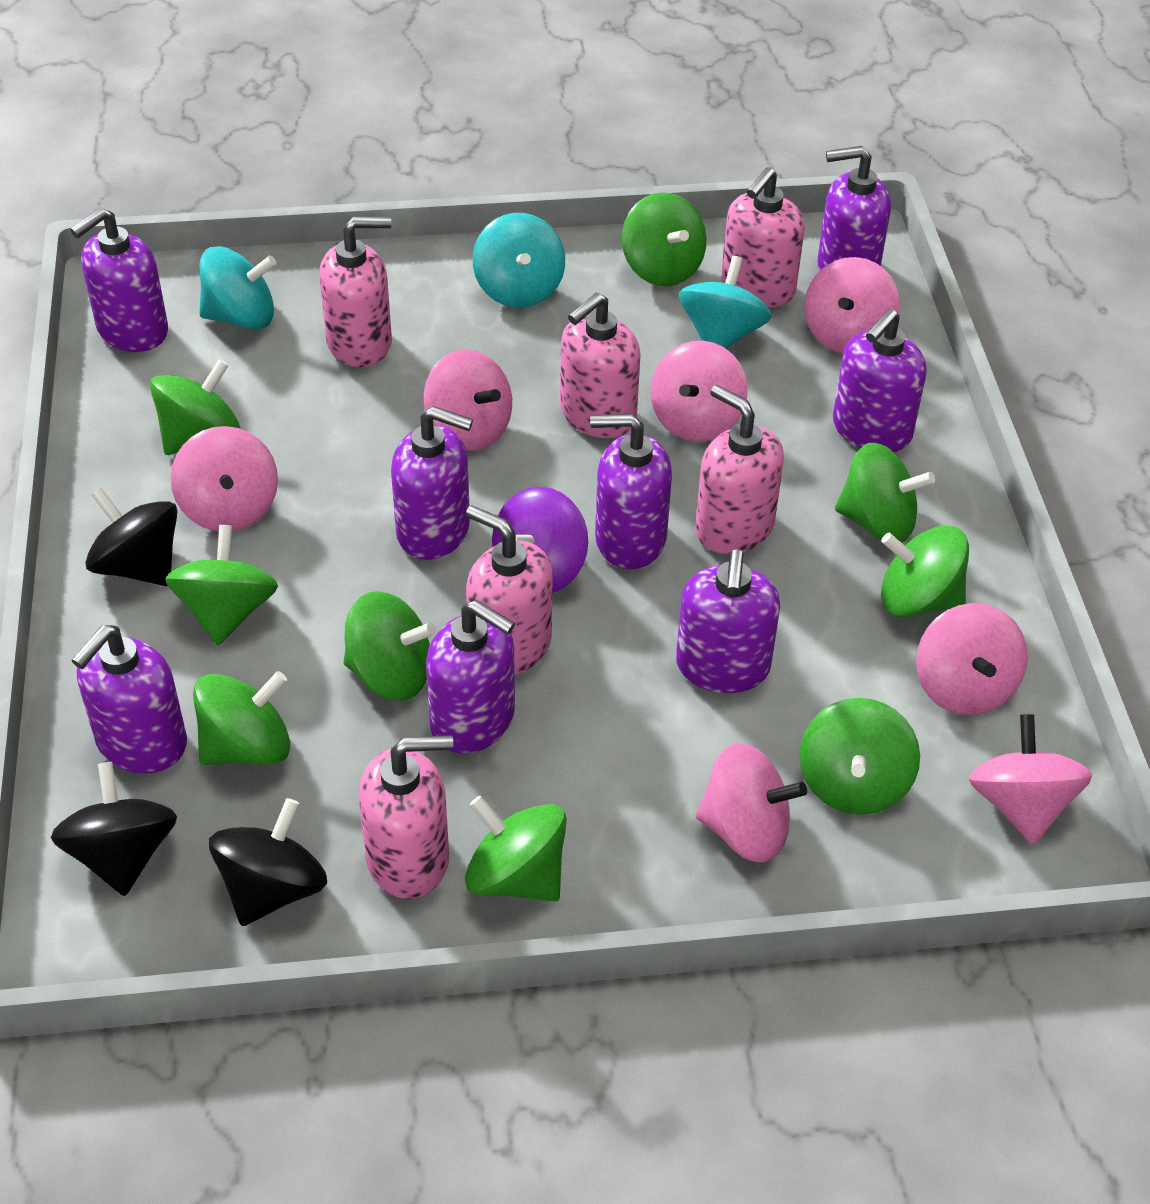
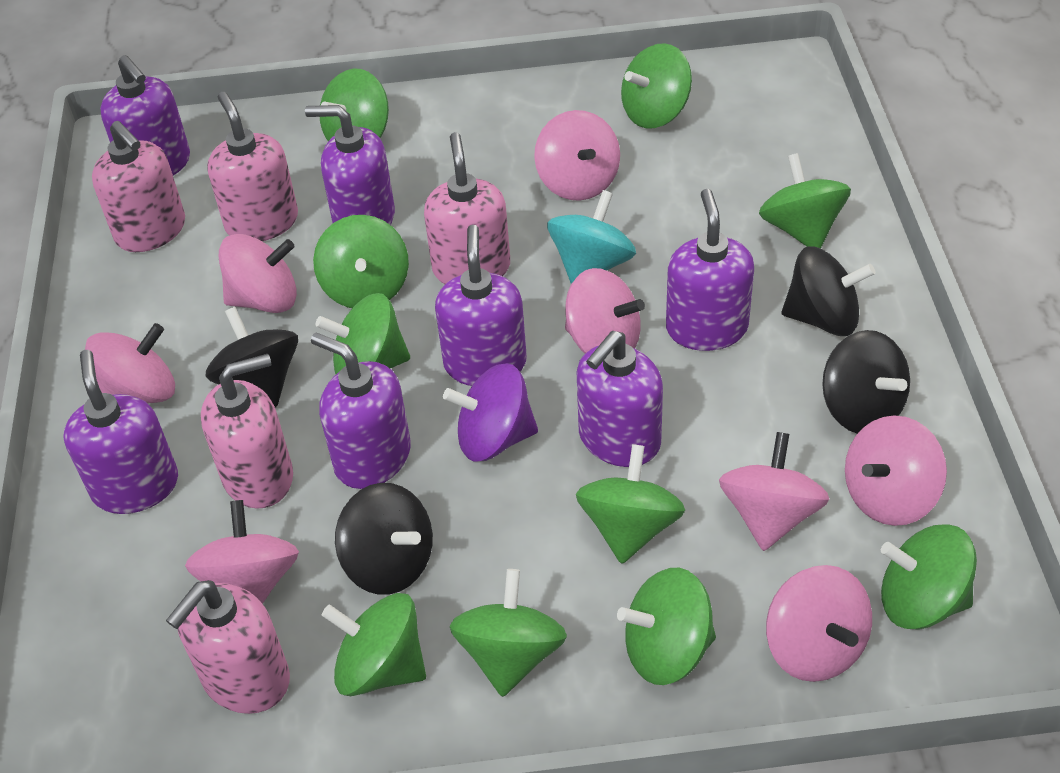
black spinning top: 3 -> 4
green spinning top: 9 -> 10
pink soap dispenser: 6 -> 5
pink spinning top: 7 -> 8
purple soap dispenser: 8 -> 7
turquoise spinning top: 3 -> 1

